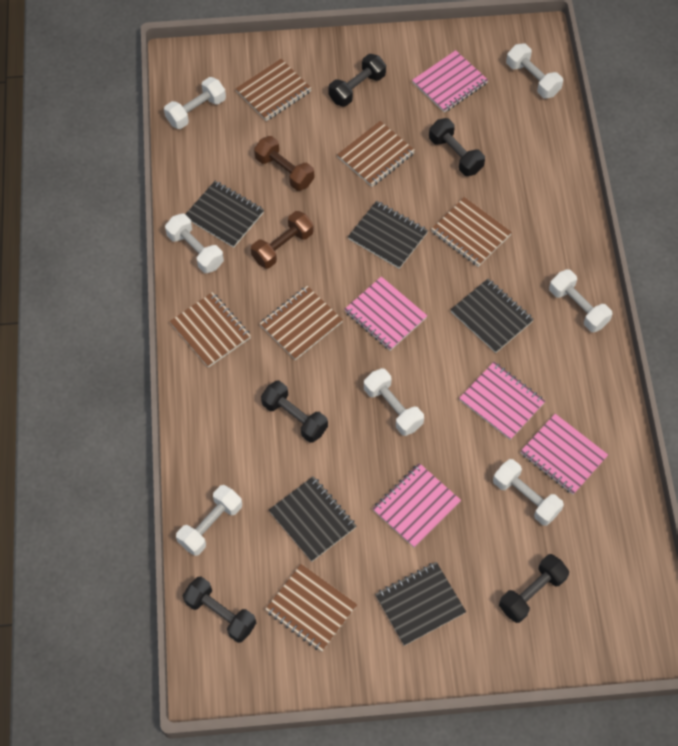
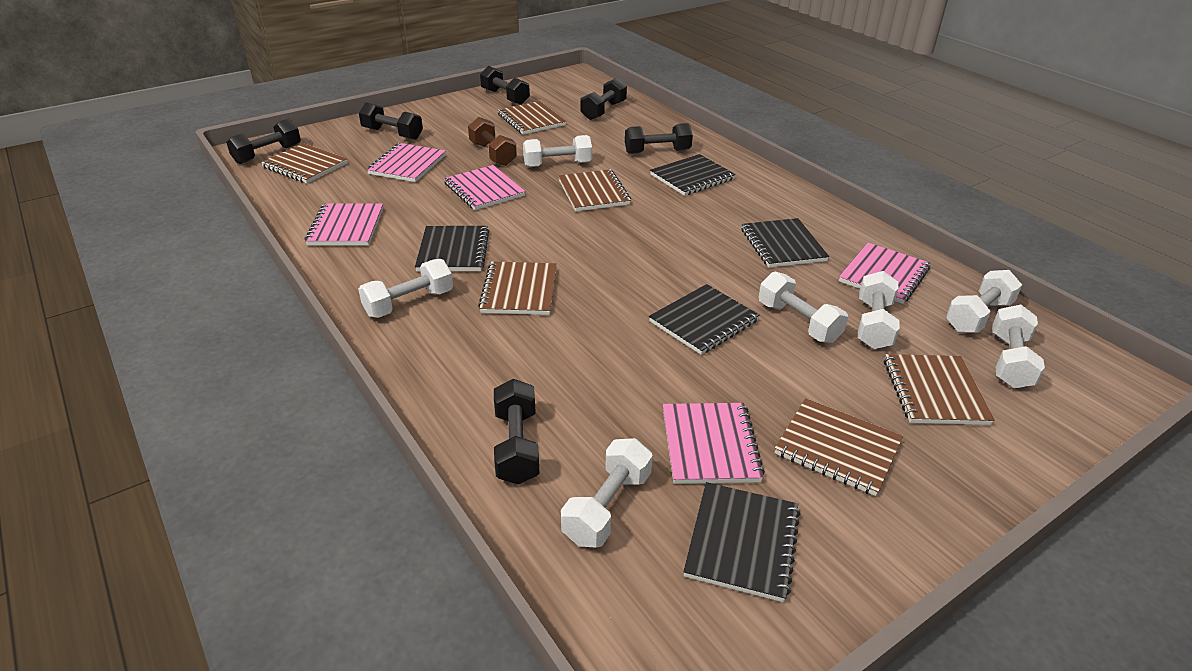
black dumbbell: 5 -> 6
brown dumbbell: 2 -> 1

